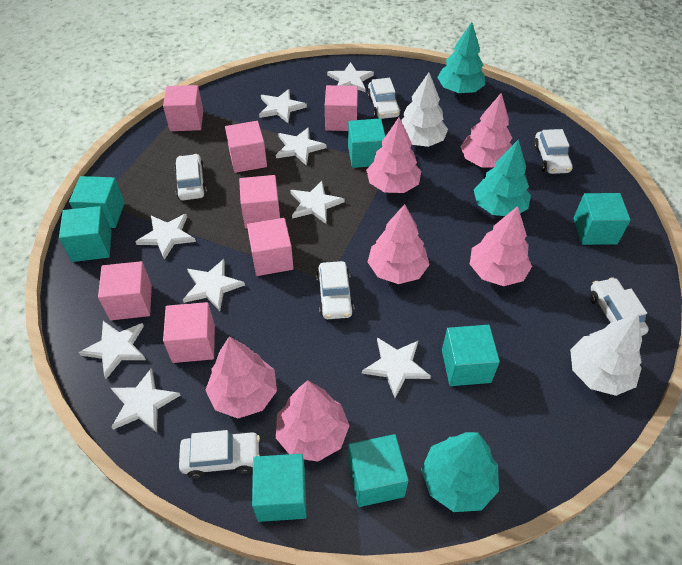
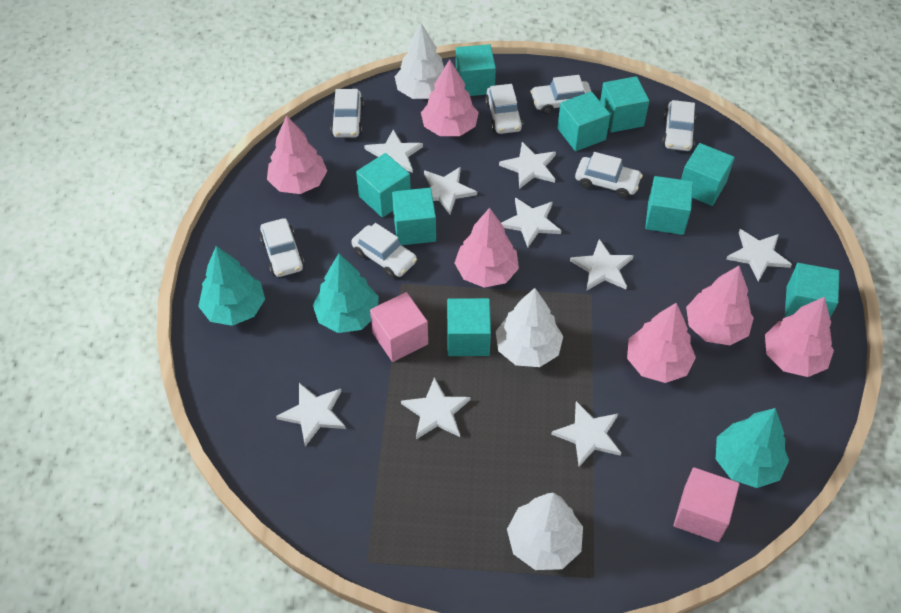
pink cube: 7 -> 2
turquoise cube: 7 -> 9
white car: 6 -> 7
white tree: 2 -> 3

